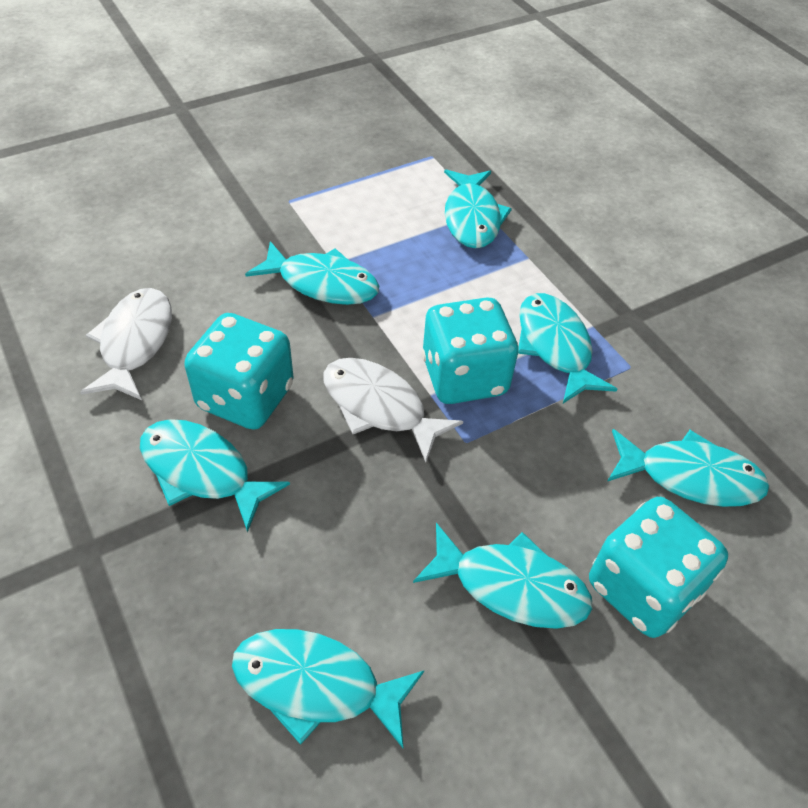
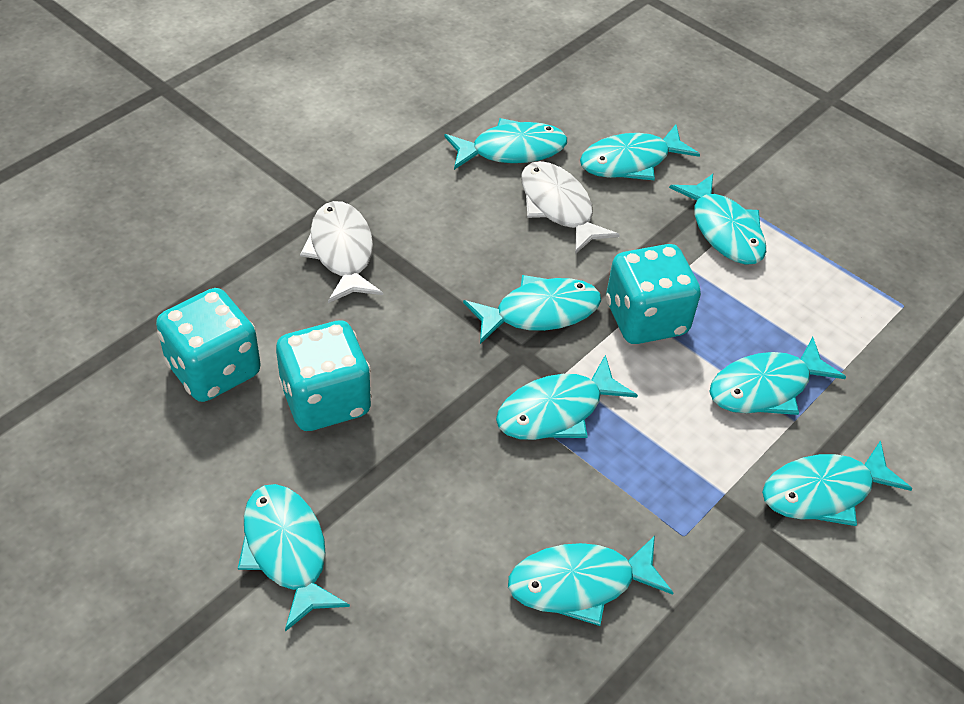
turquoise fish: 7 -> 9

